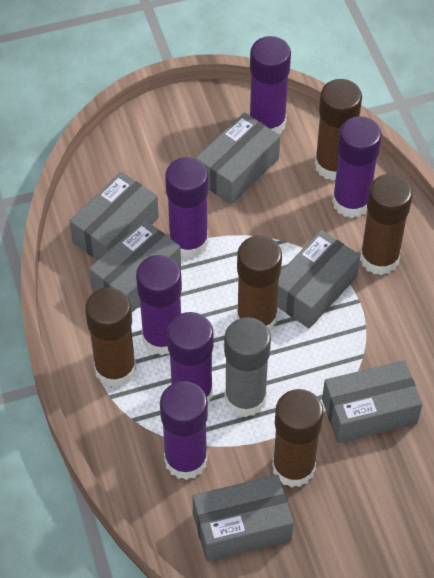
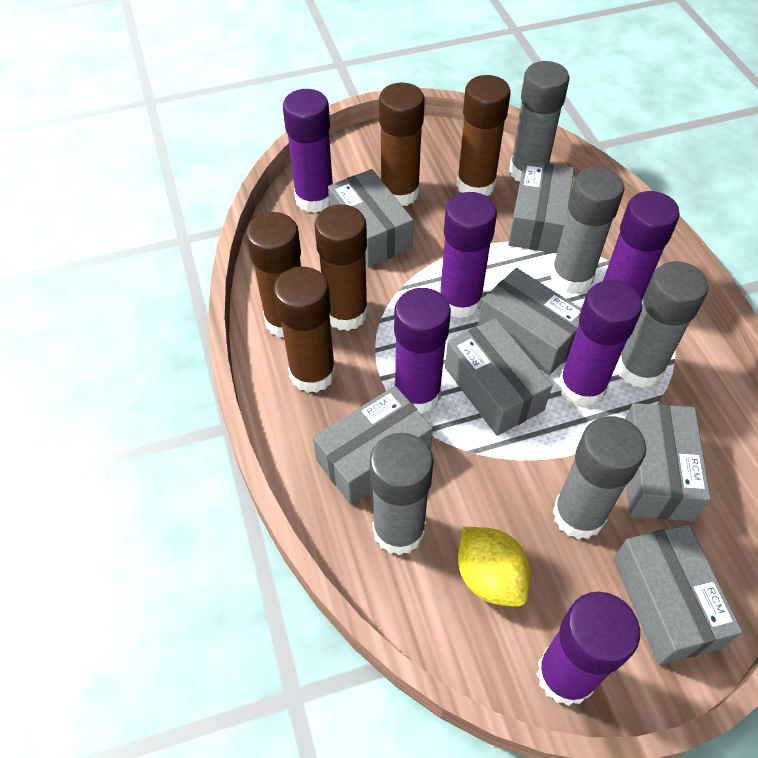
grey box: 6 -> 7
grey glue stick: 1 -> 5
yellow lemon: 0 -> 1

